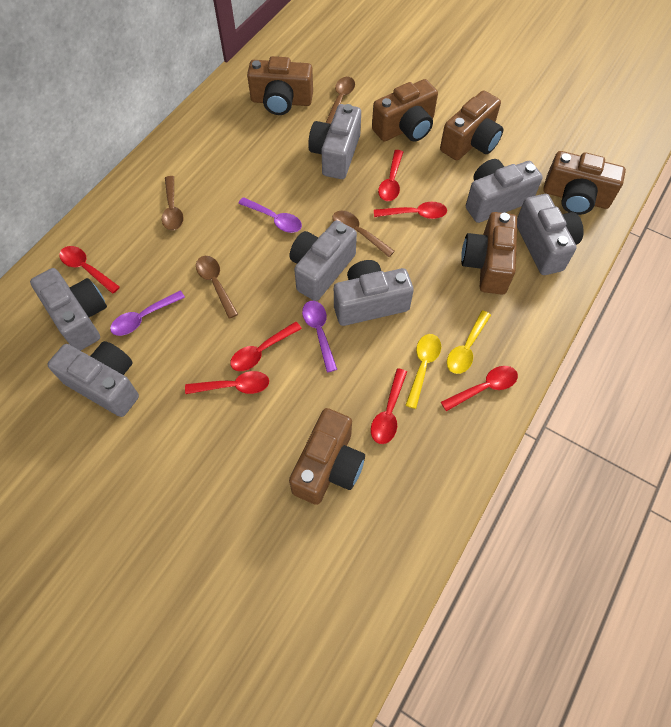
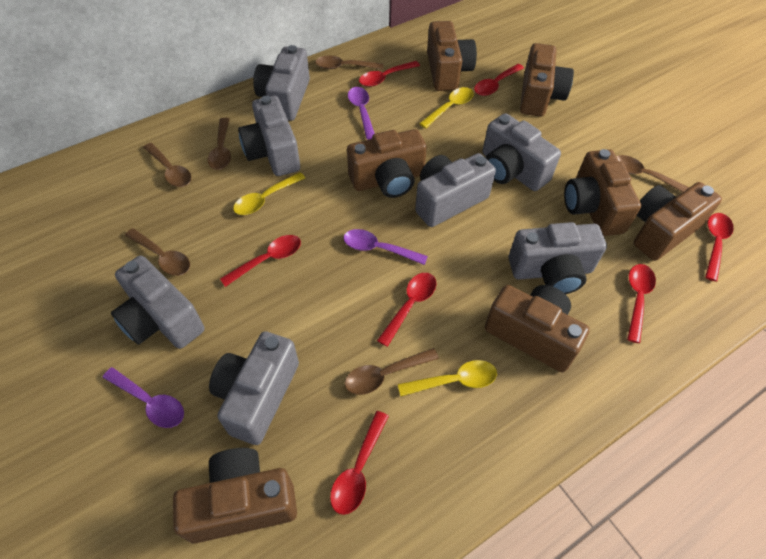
brown camera: 6 -> 7
brown spoon: 4 -> 6
yellow spoon: 2 -> 3

